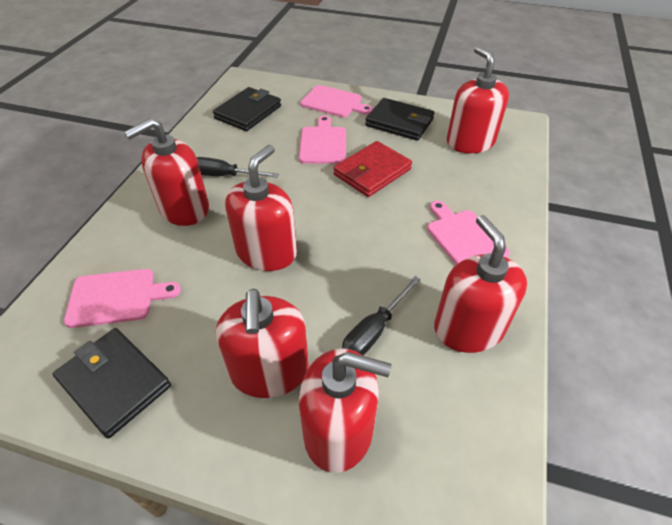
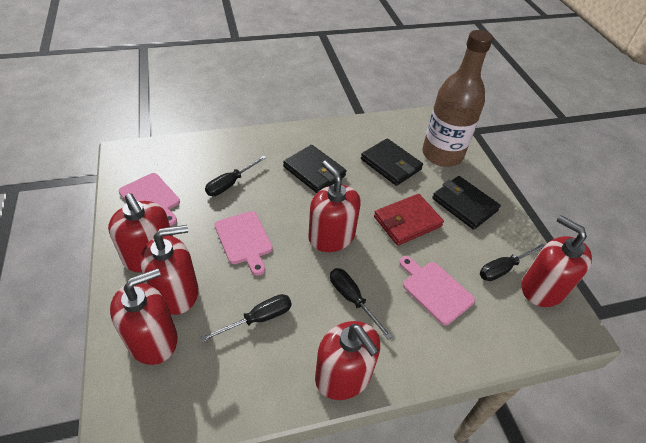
black screwdriver: 2 -> 4
brown bottle: 0 -> 1
pink cutting board: 4 -> 3

